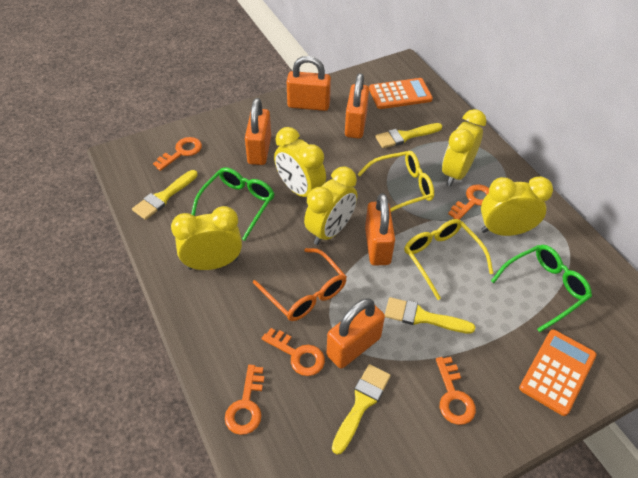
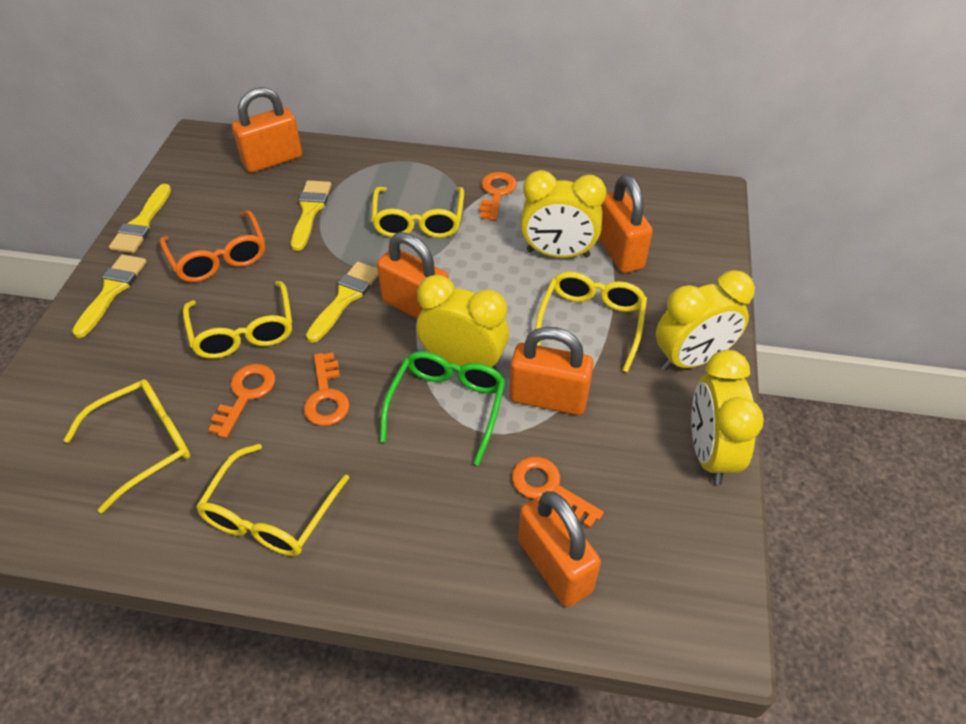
green glasses: 2 -> 1
orange calculator: 2 -> 0
orange key: 5 -> 4
yellow clock: 5 -> 4
yellow glasses: 2 -> 5

